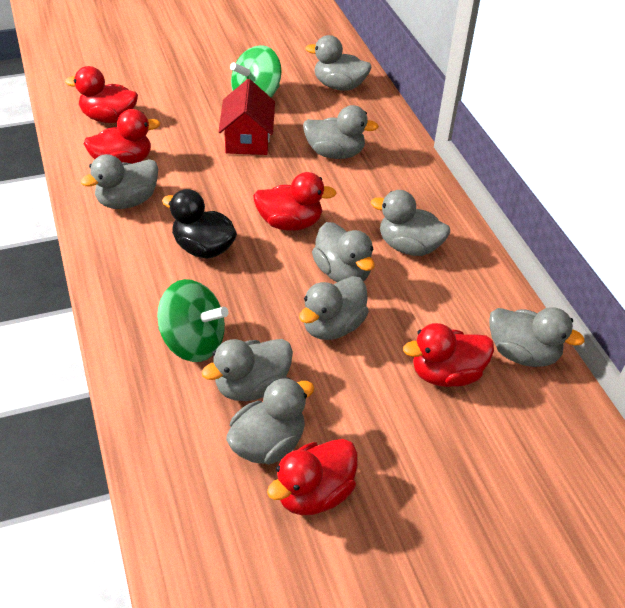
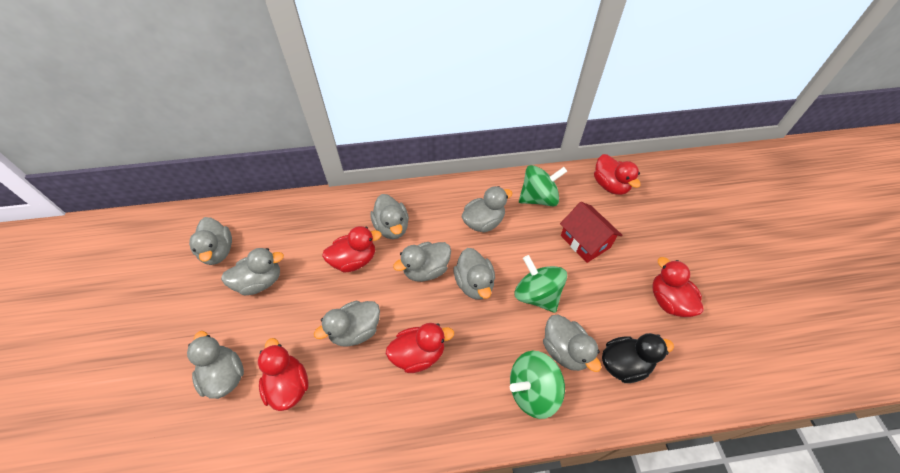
green spinning top: 2 -> 3

